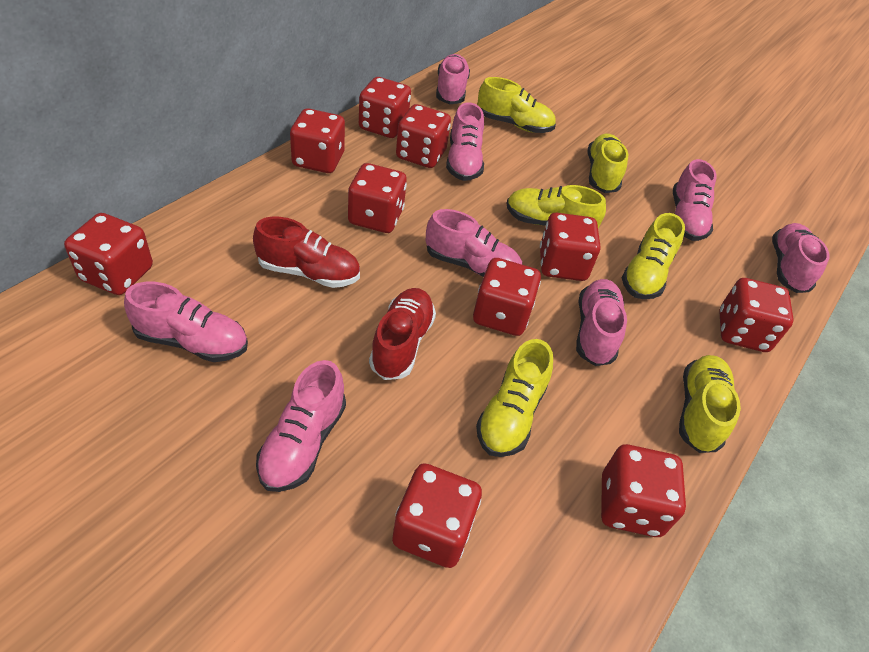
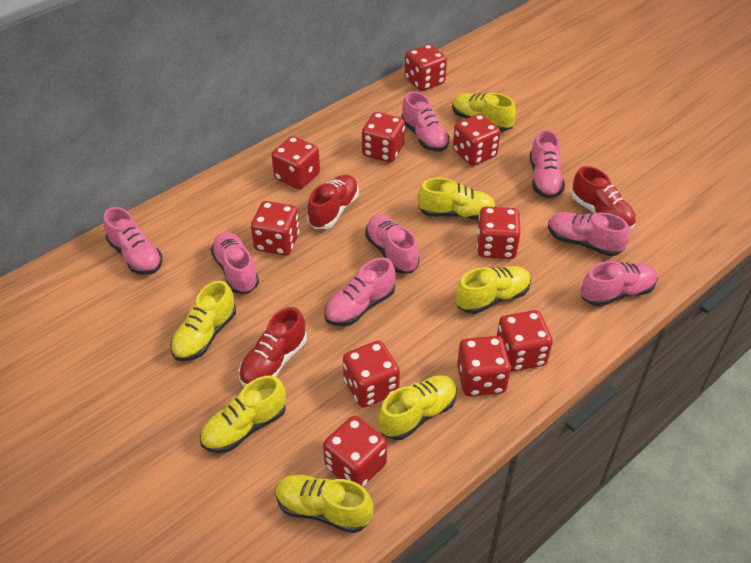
red shoe: 2 -> 3
yellow shoe: 6 -> 7

